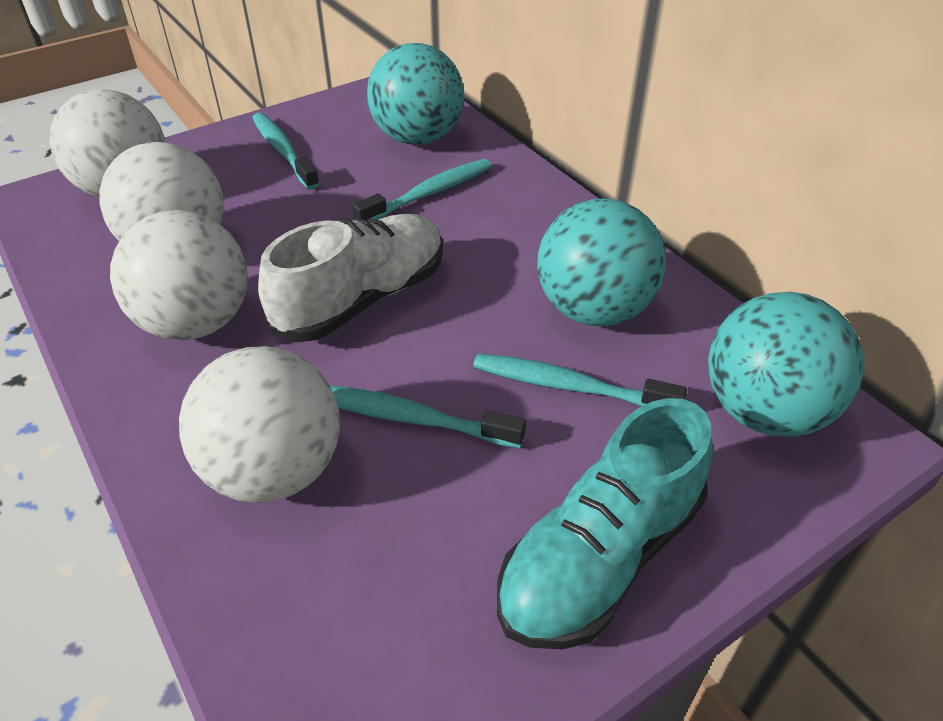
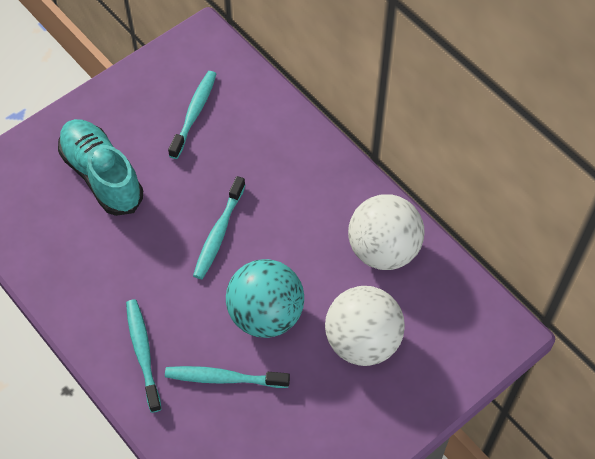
turquoise ball: 3 -> 1
white ball: 4 -> 2
white shoe: 1 -> 0

